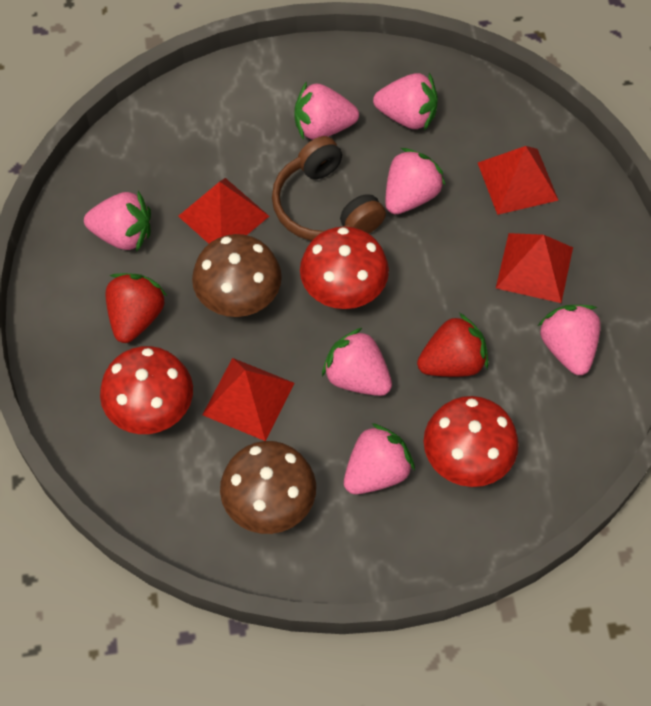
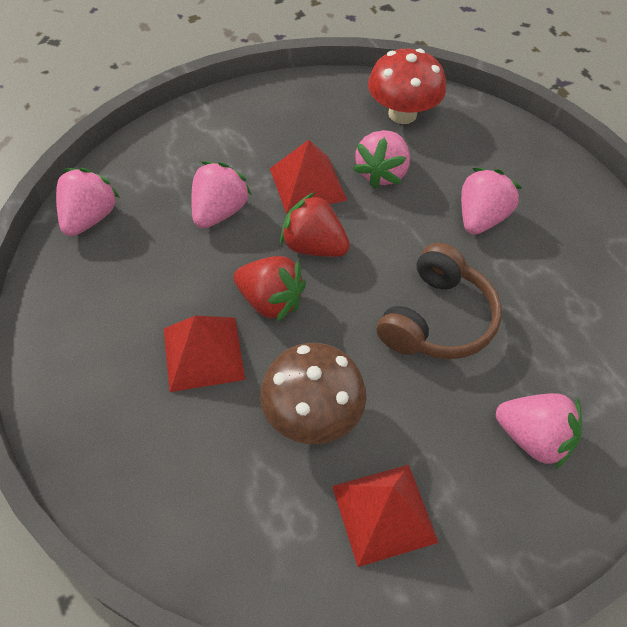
brown mushroom: 2 -> 1
pink strawberry: 7 -> 5
red mushroom: 3 -> 1
red pyramid: 4 -> 3

